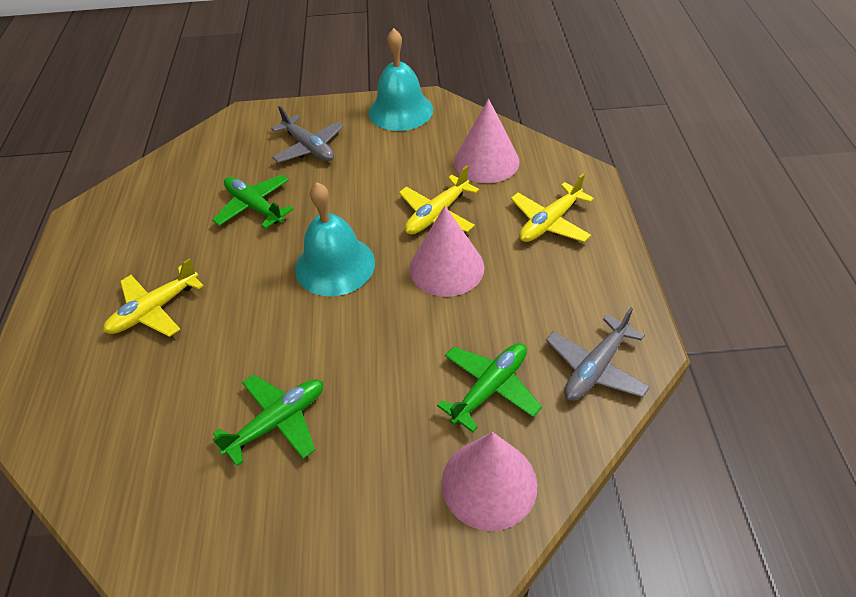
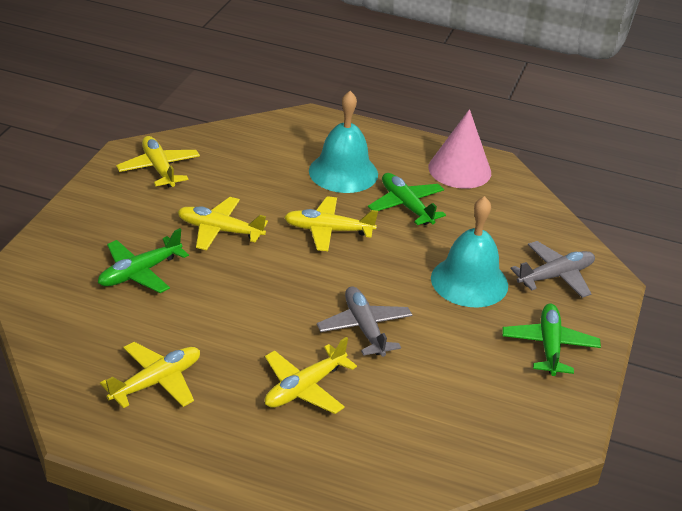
pink cone: 3 -> 1
yellow plane: 3 -> 5

